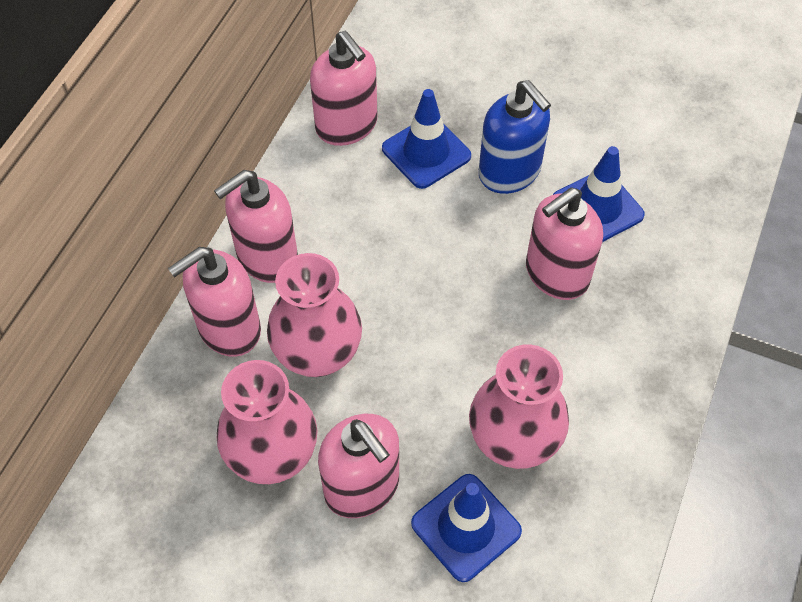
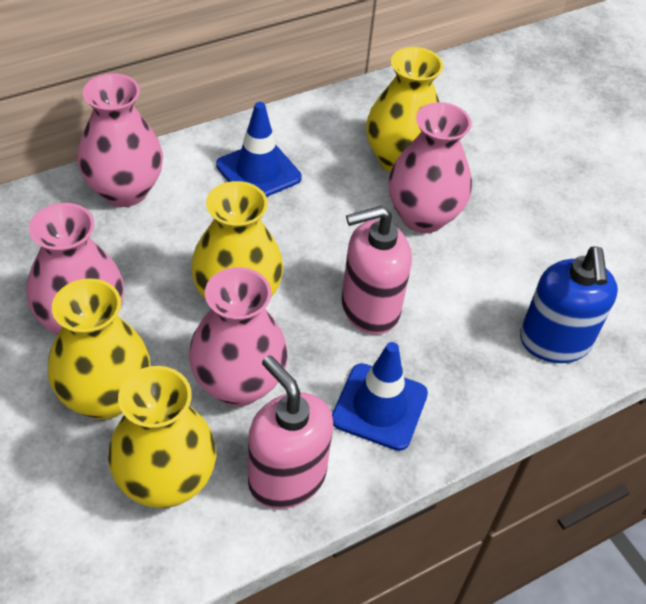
blue traffic cone: 3 -> 2
pink soap dispenser: 5 -> 2
pink vase: 3 -> 4
yellow vase: 0 -> 4

